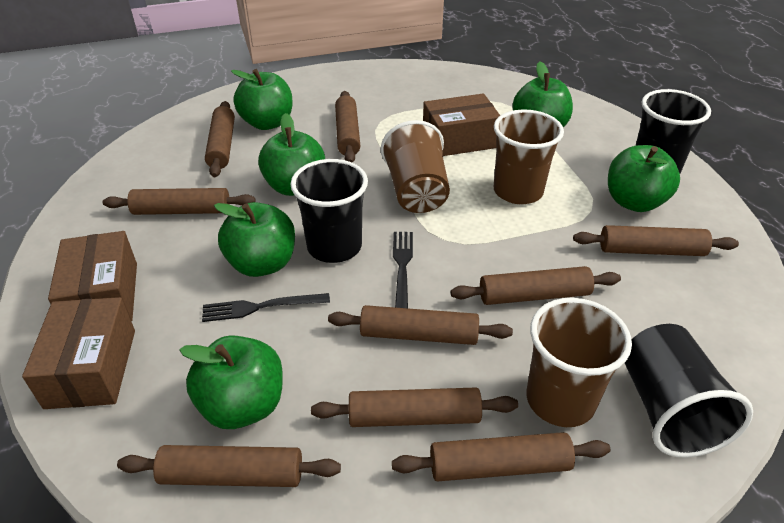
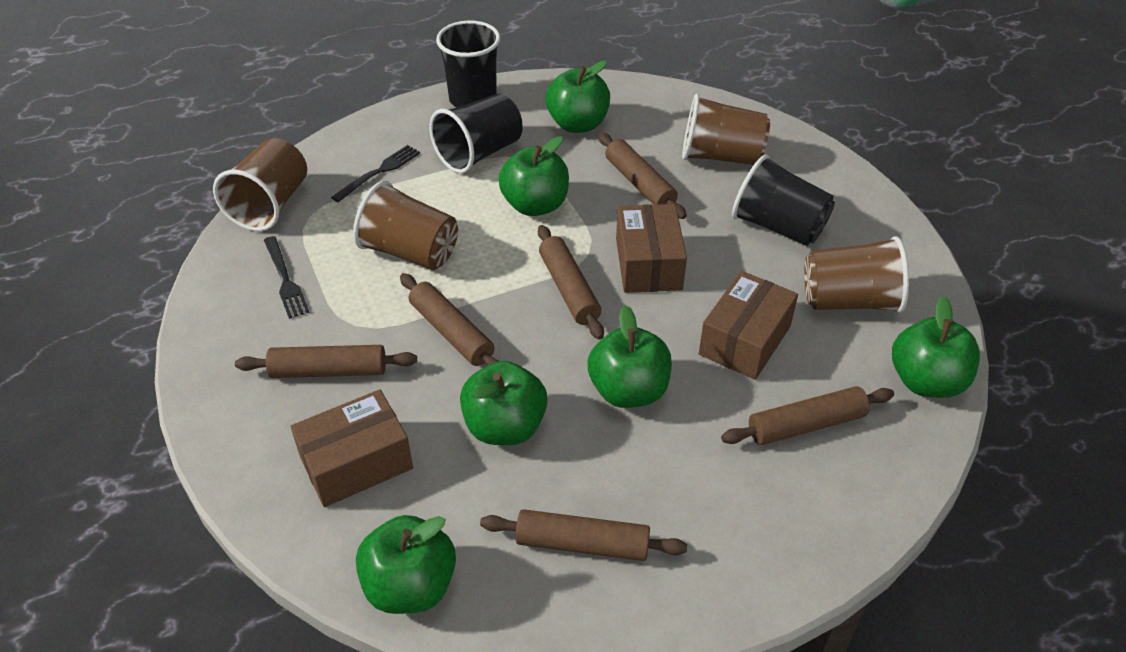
brown cup: 3 -> 4
brown rolling pin: 9 -> 6

